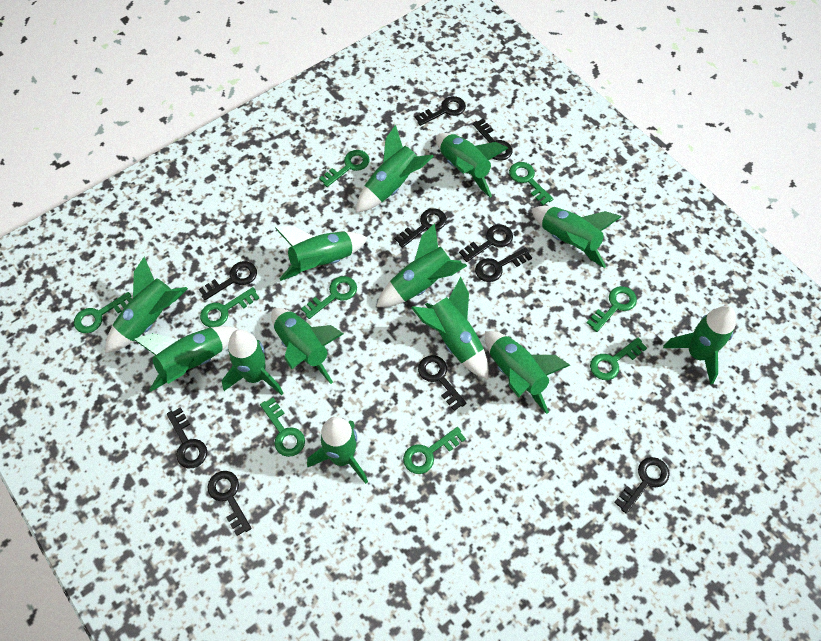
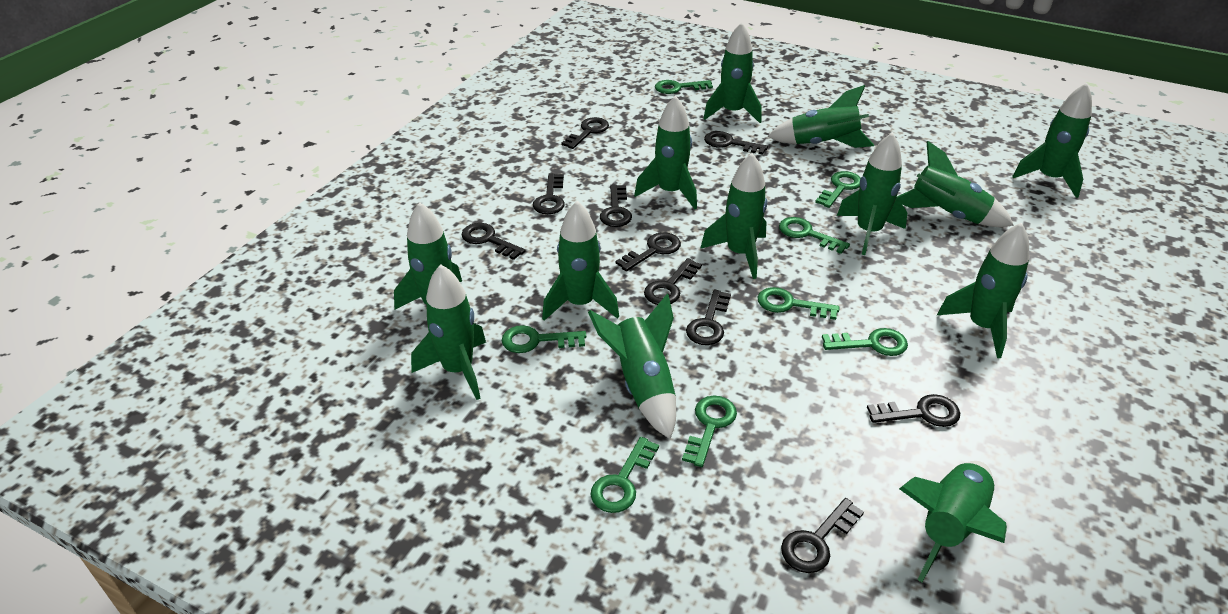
green key: 9 -> 8

